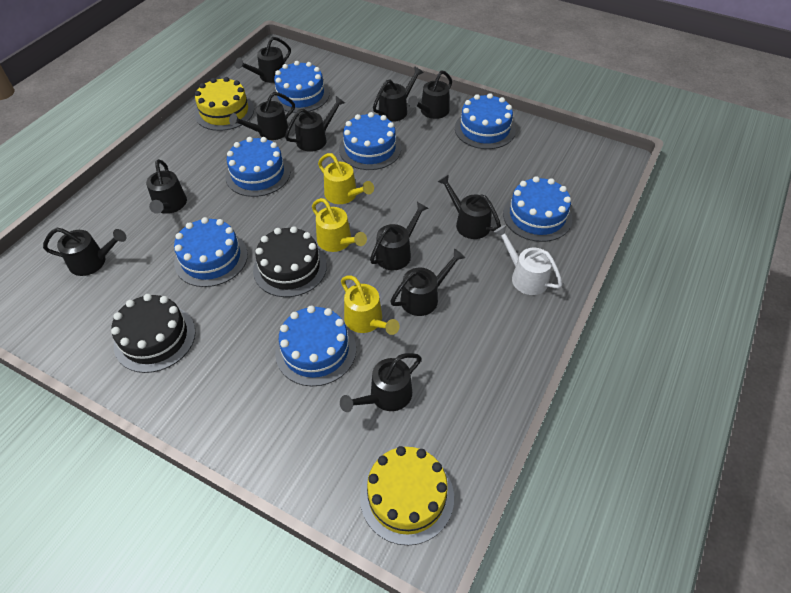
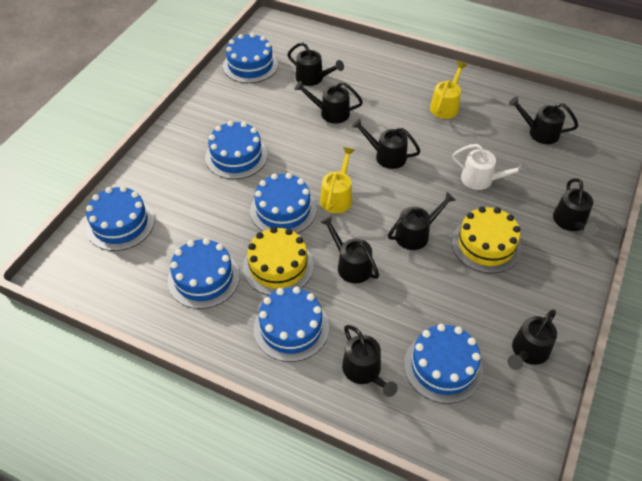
black cake: 2 -> 0
black watering can: 11 -> 9
yellow watering can: 3 -> 2

